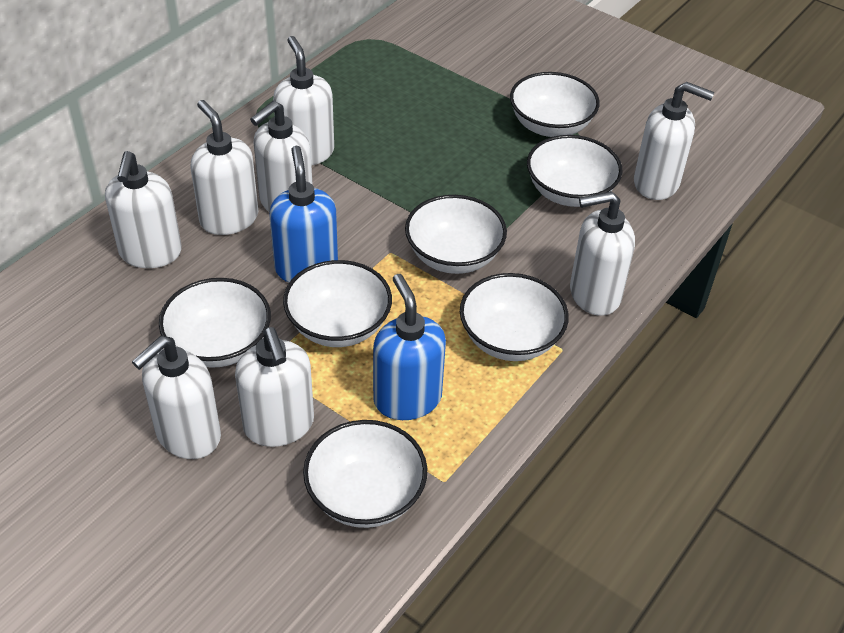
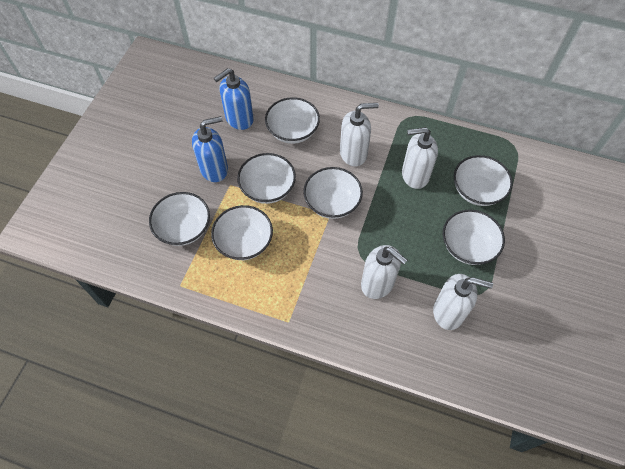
white soap dispenser: 8 -> 4

